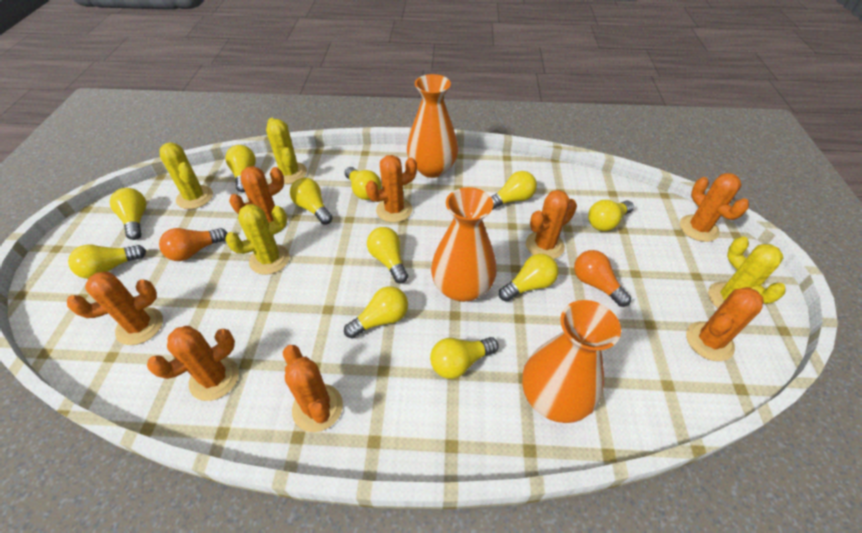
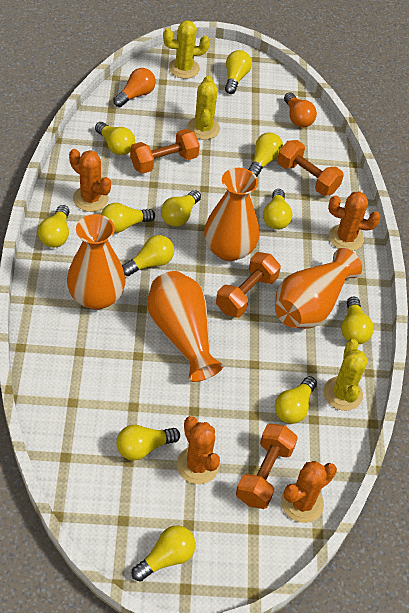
orange cactus: 8 -> 4
orange dumbbell: 0 -> 4
orange vase: 3 -> 4
yellow cactus: 4 -> 3
yellow light bulb: 11 -> 12

